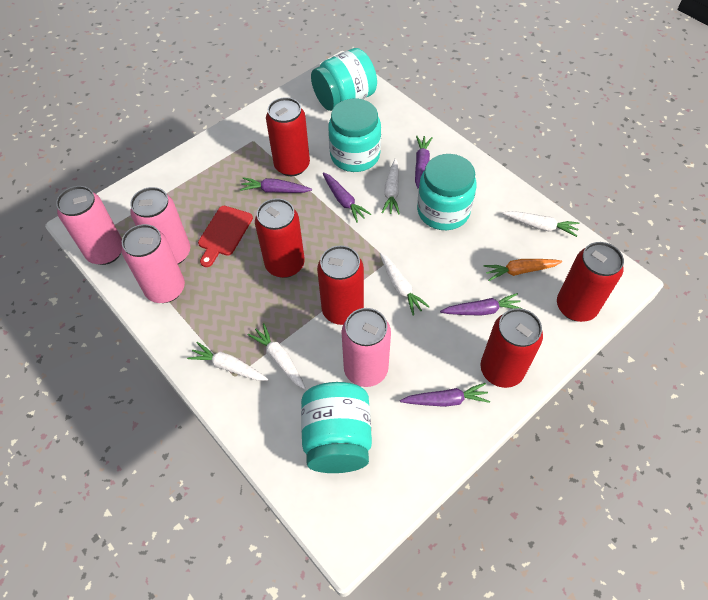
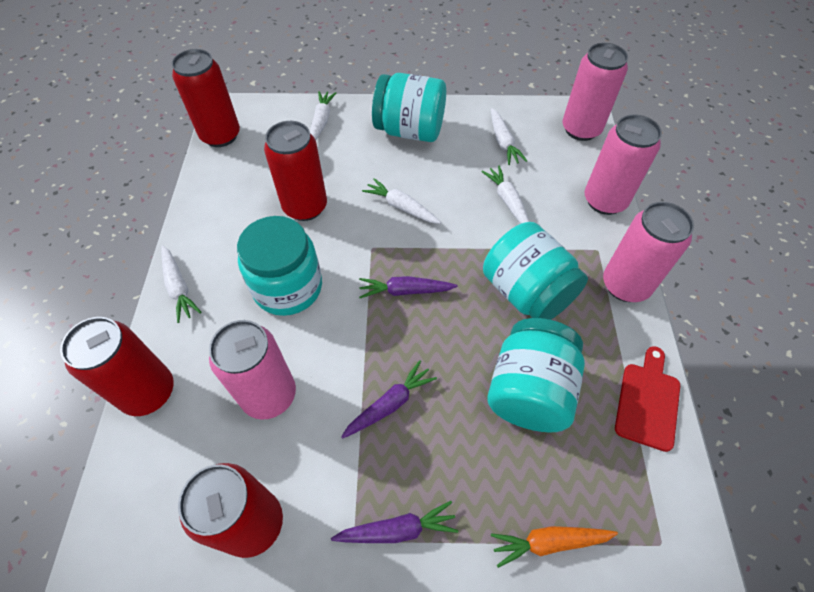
purple carrot: 5 -> 3
red can: 5 -> 4

